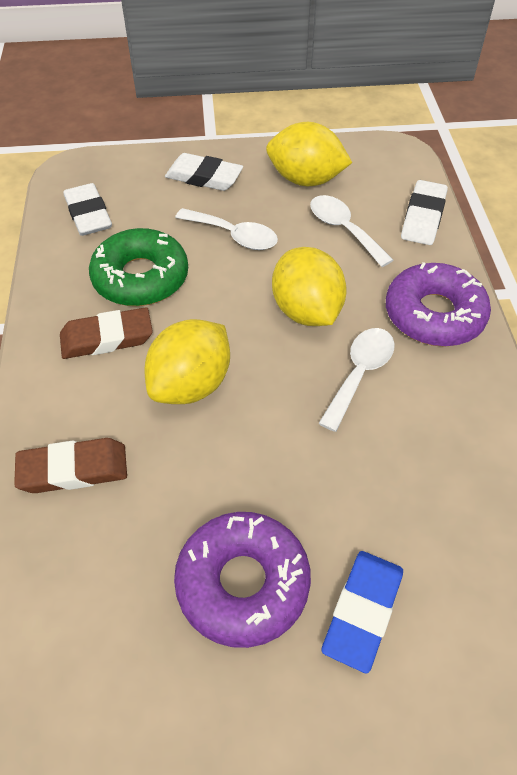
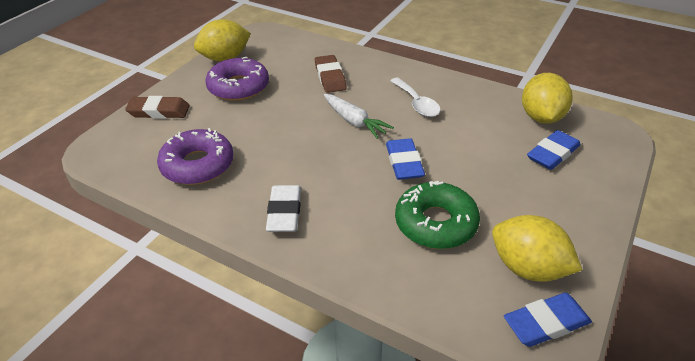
blue eraser: 1 -> 3
white carrot: 0 -> 1
white eraser: 3 -> 1
white spoon: 3 -> 1

